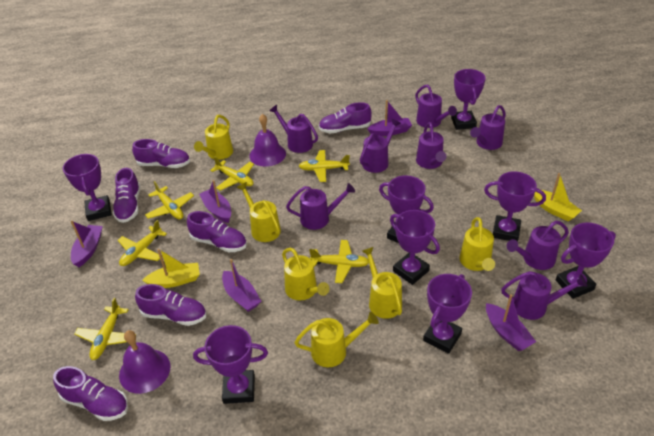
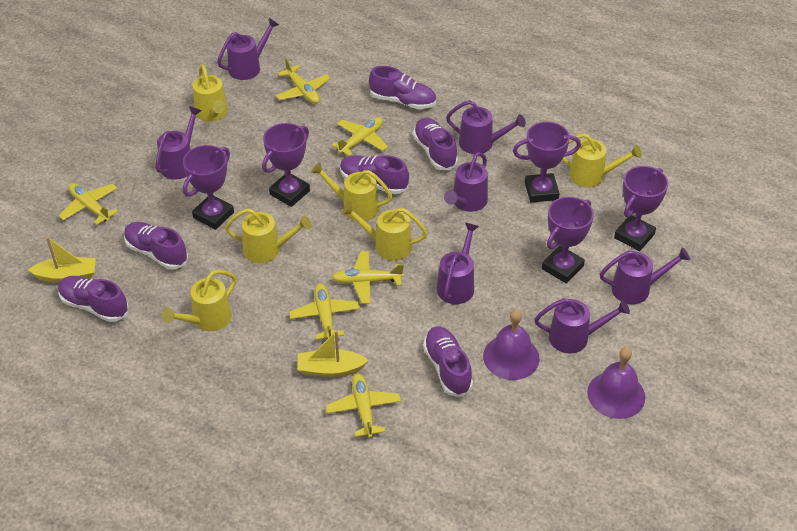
purple boat: 5 -> 0
purple trophy: 8 -> 5
purple watering can: 8 -> 7

